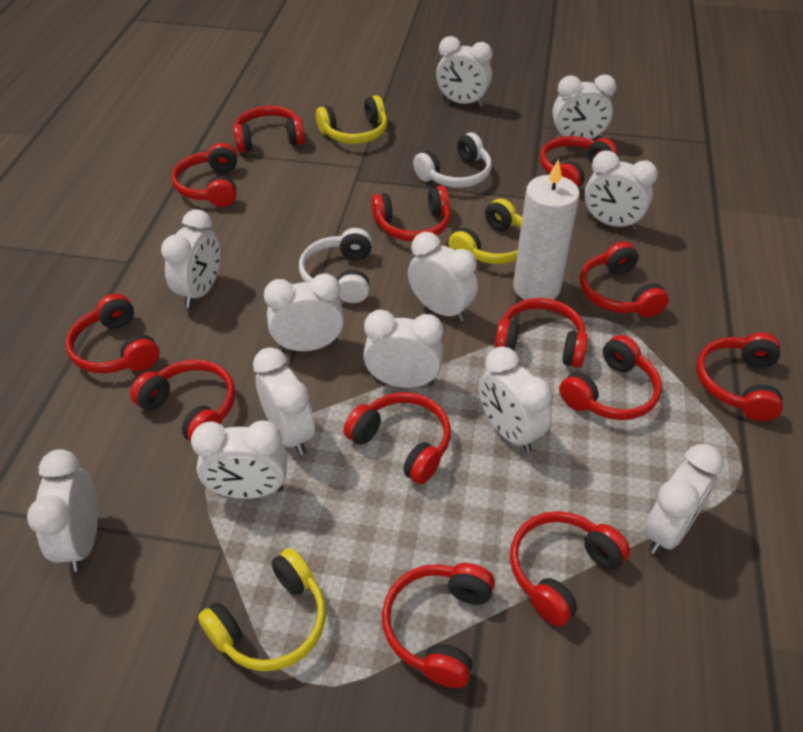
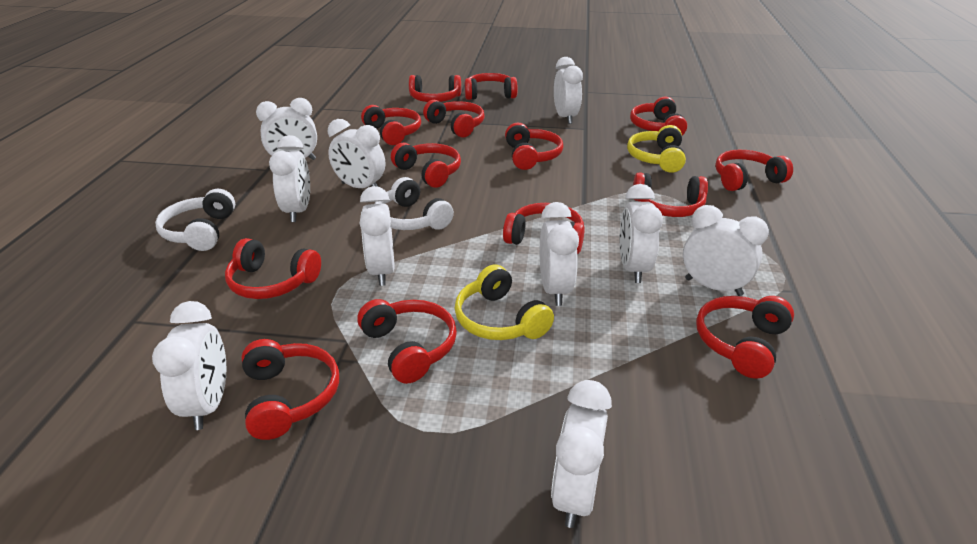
red headphones: 13 -> 14
white candle: 1 -> 0
white clock: 12 -> 10
yellow headphones: 3 -> 2

